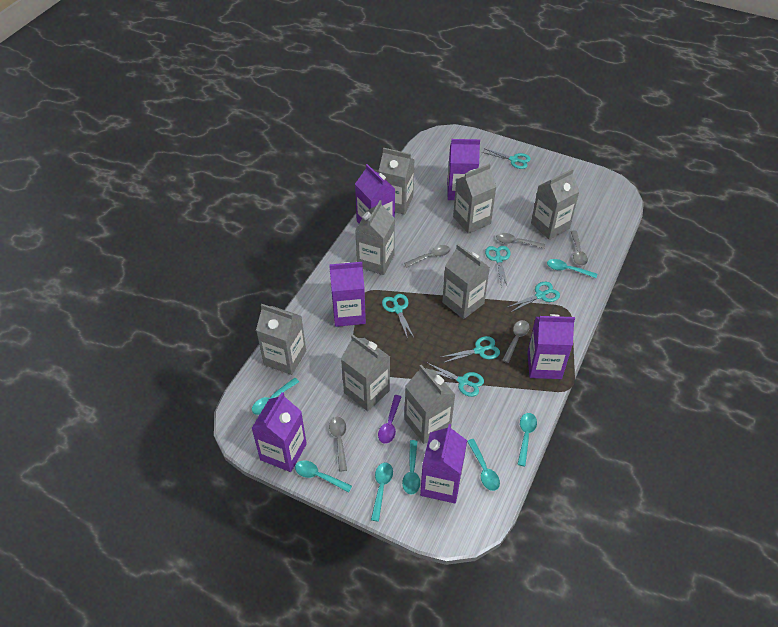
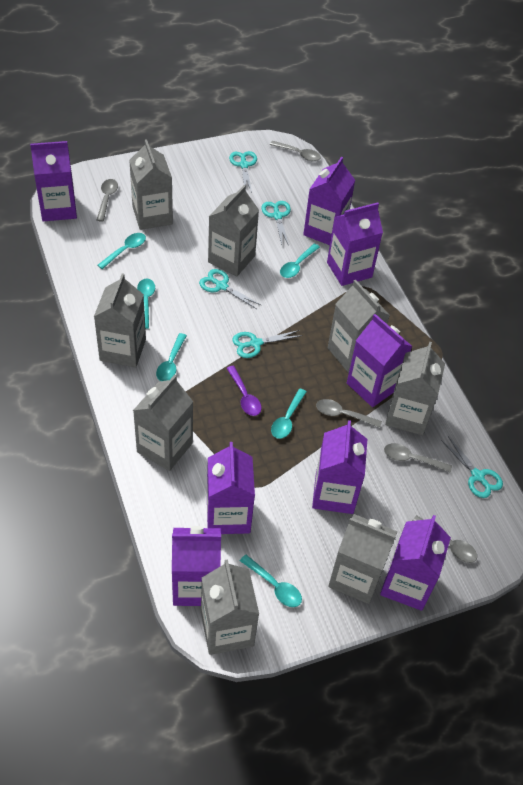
purple carton: 6 -> 8
turquoise scissors: 6 -> 5
turquoise spoon: 7 -> 6

